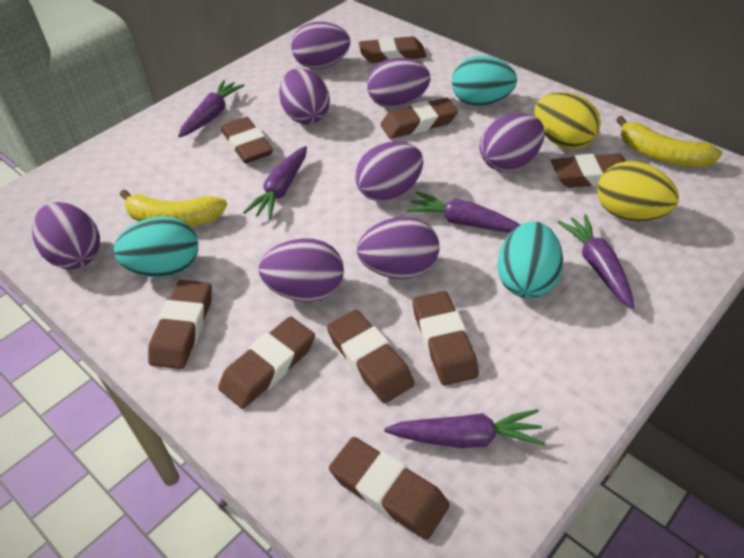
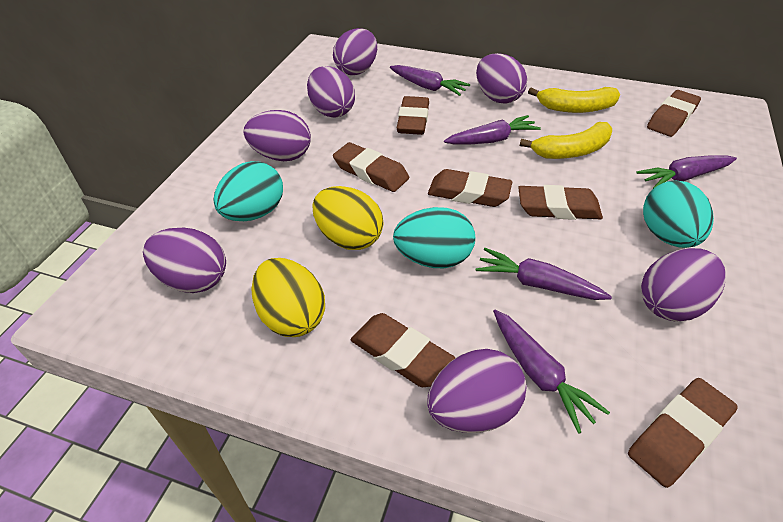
brown eraser: 9 -> 7
purple egg: 8 -> 7

